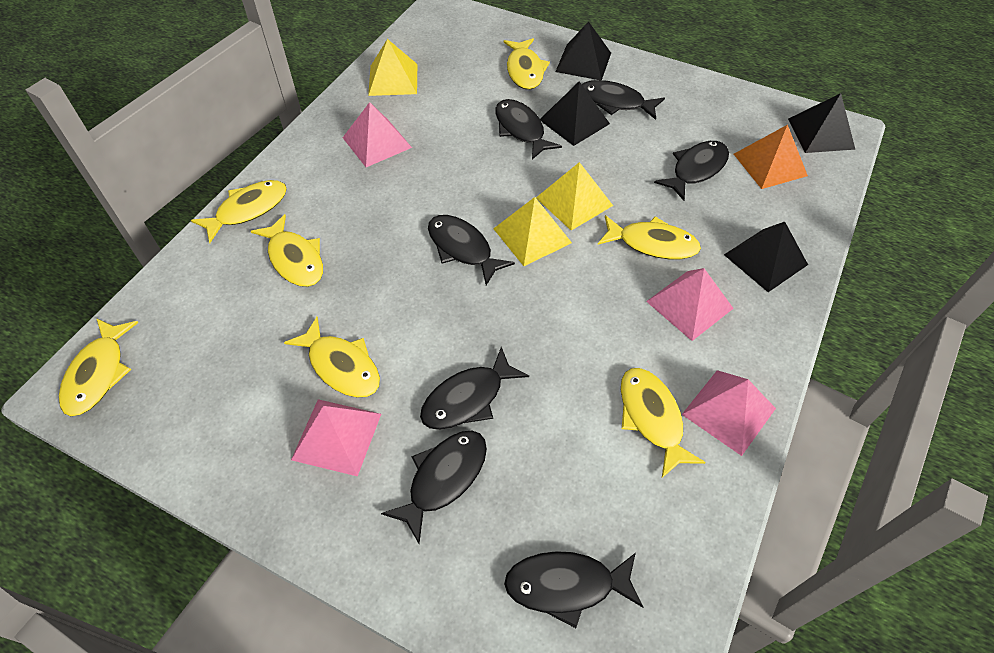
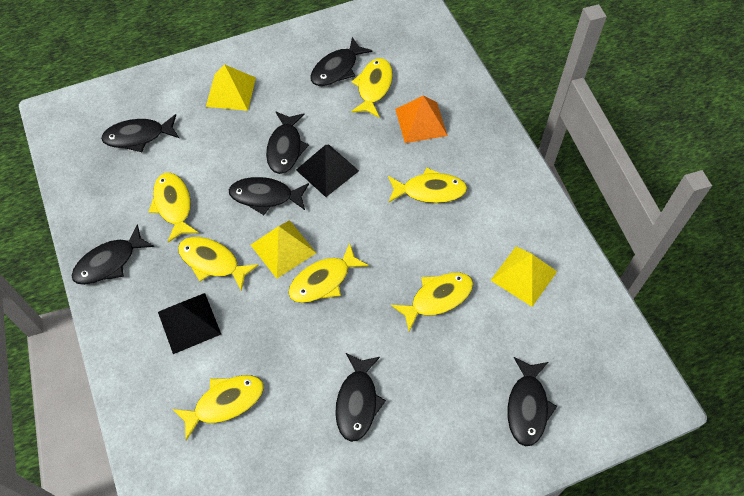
black pyramid: 4 -> 2
pink pyramid: 4 -> 0

